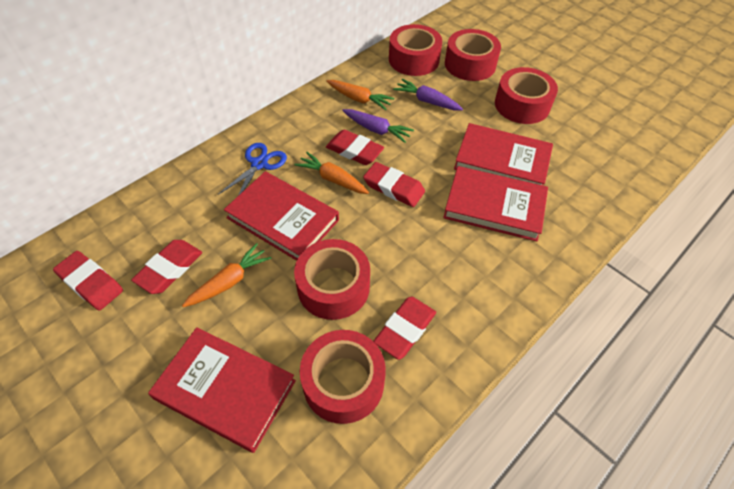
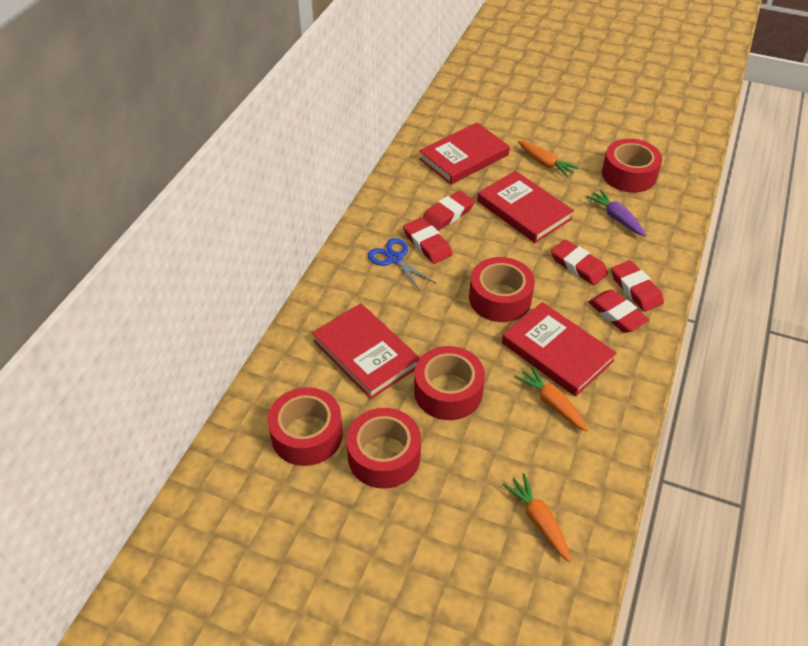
purple carrot: 2 -> 1

